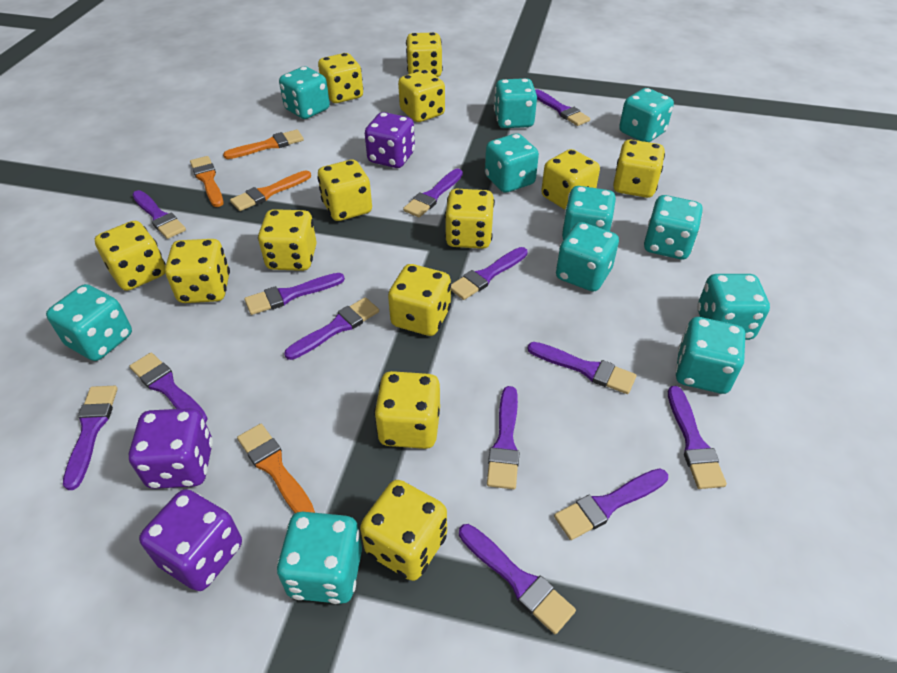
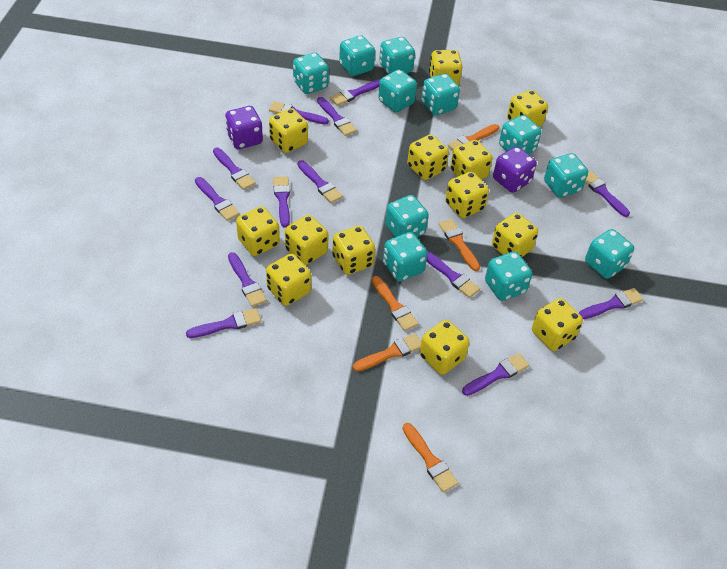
orange brush: 4 -> 5
purple dice: 3 -> 2

